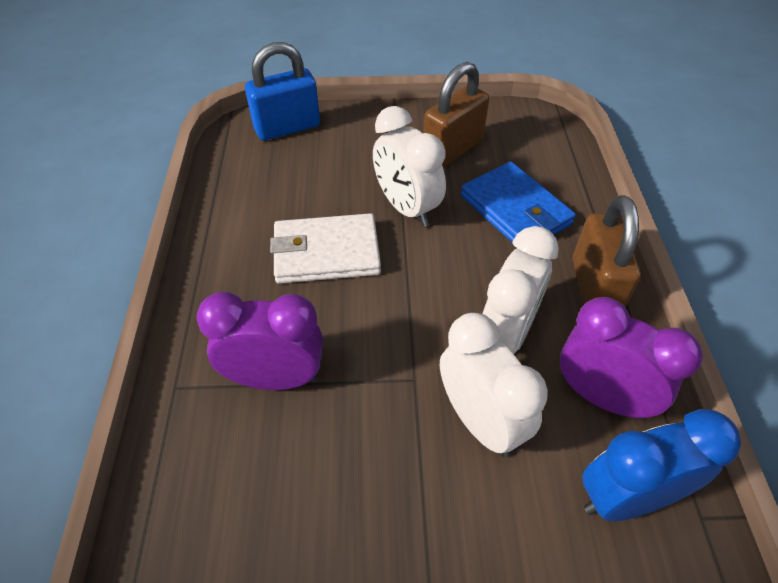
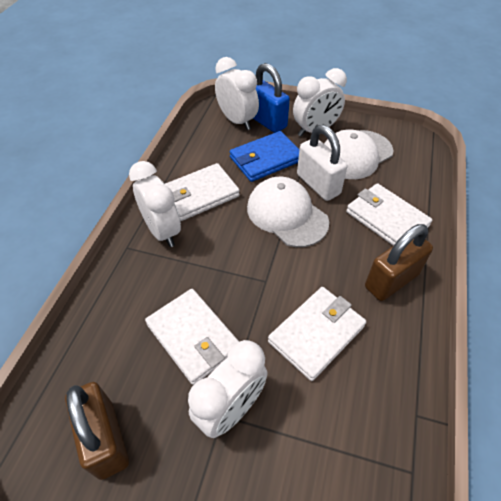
blue clock: 1 -> 0
purple clock: 2 -> 0
white cap: 0 -> 2
white clock: 3 -> 4
white padlock: 0 -> 1
white wallet: 1 -> 4

